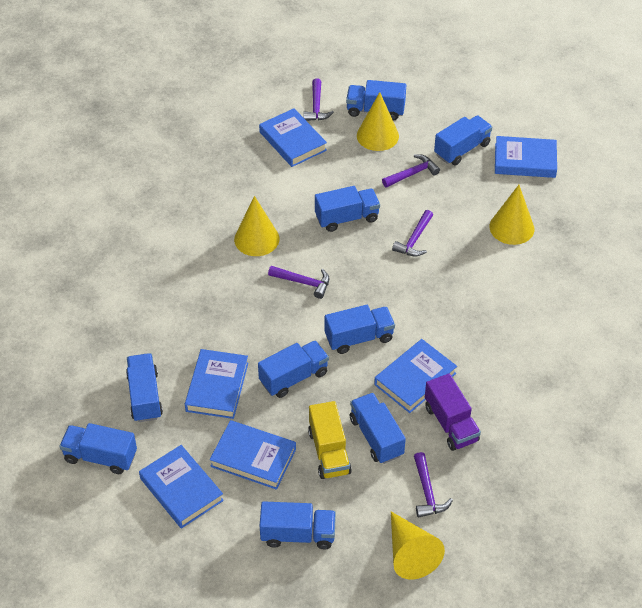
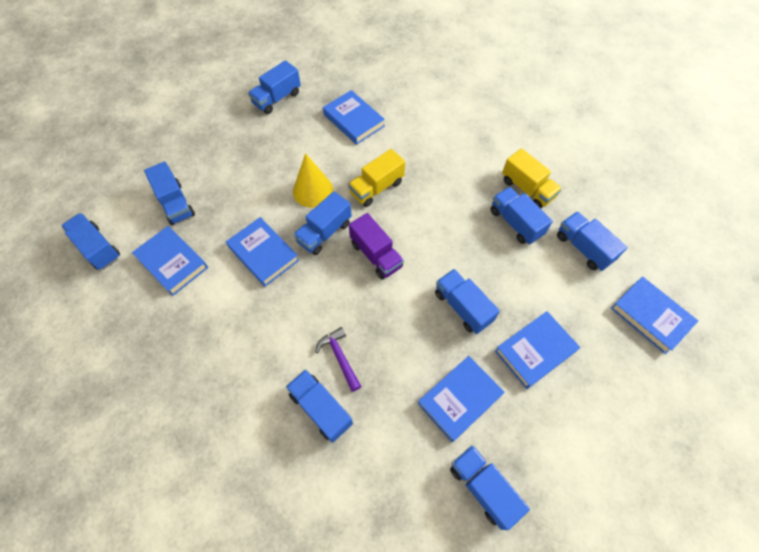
purple hammer: 5 -> 1
yellow cone: 4 -> 1
yellow truck: 1 -> 2

